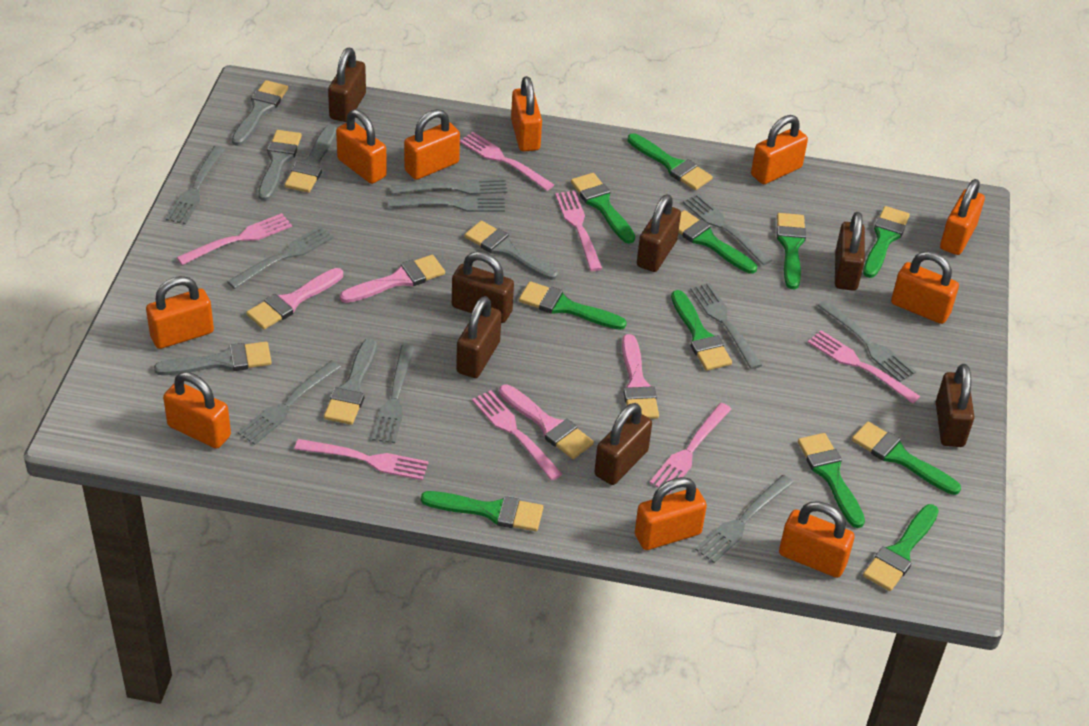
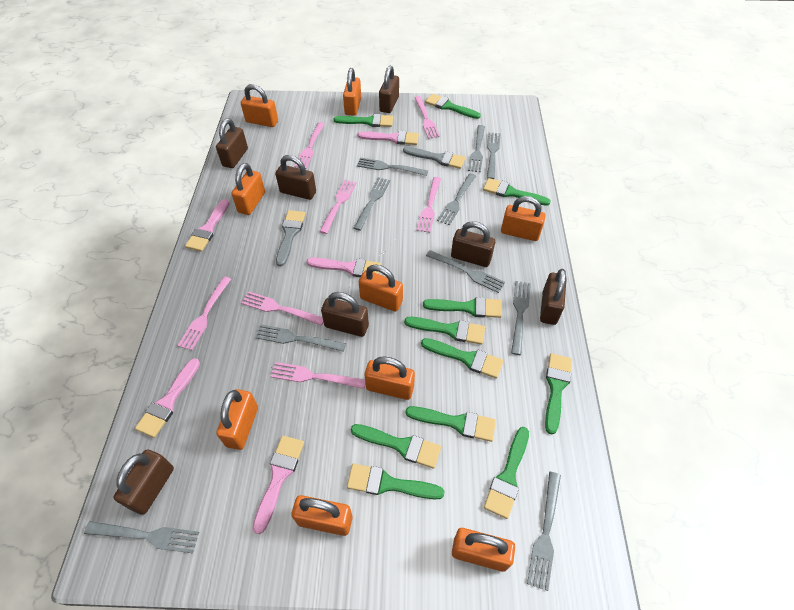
grey brush: 6 -> 2
orange padlock: 10 -> 9
pink brush: 4 -> 5

